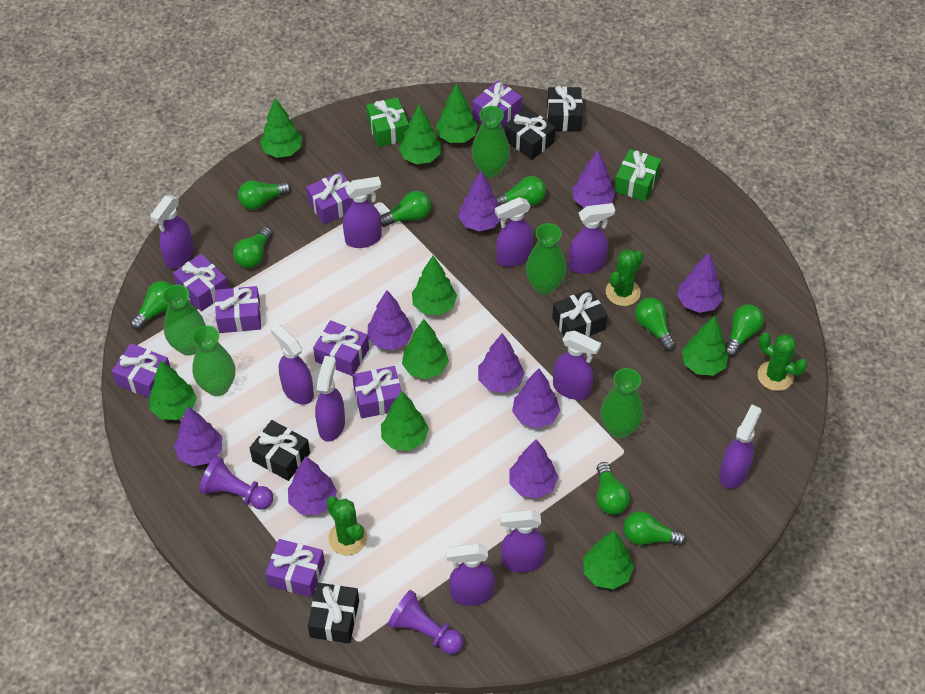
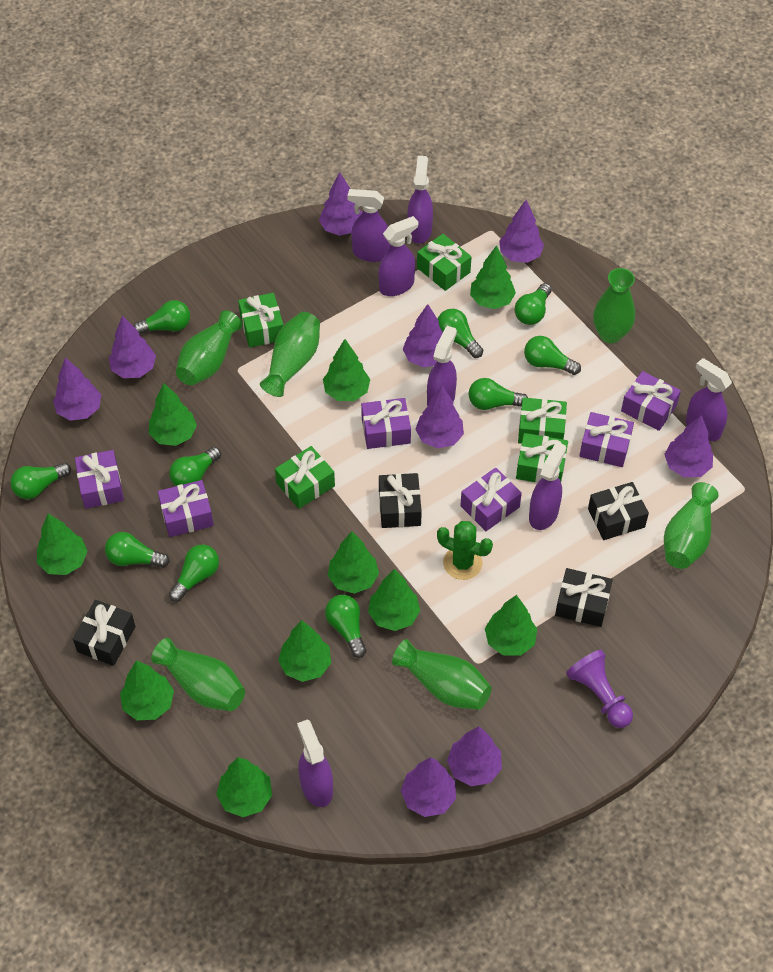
black gift: 5 -> 4
green cactus: 3 -> 1
green gift: 2 -> 5
green light bulb: 9 -> 10
green tree: 9 -> 10
green vase: 5 -> 6
purple gift: 8 -> 6
purple pawn: 2 -> 1
purple spray bottle: 10 -> 7

